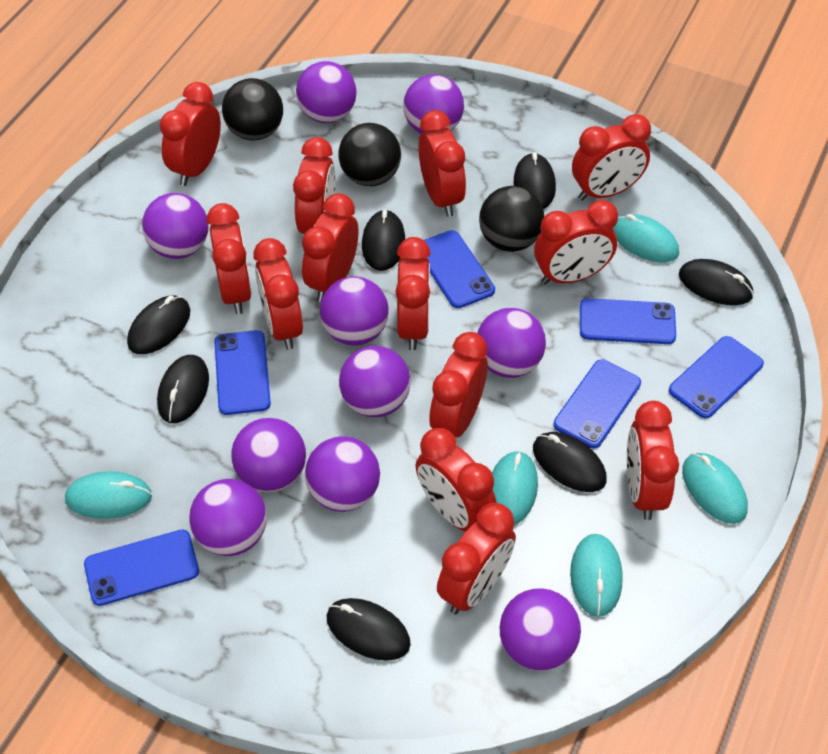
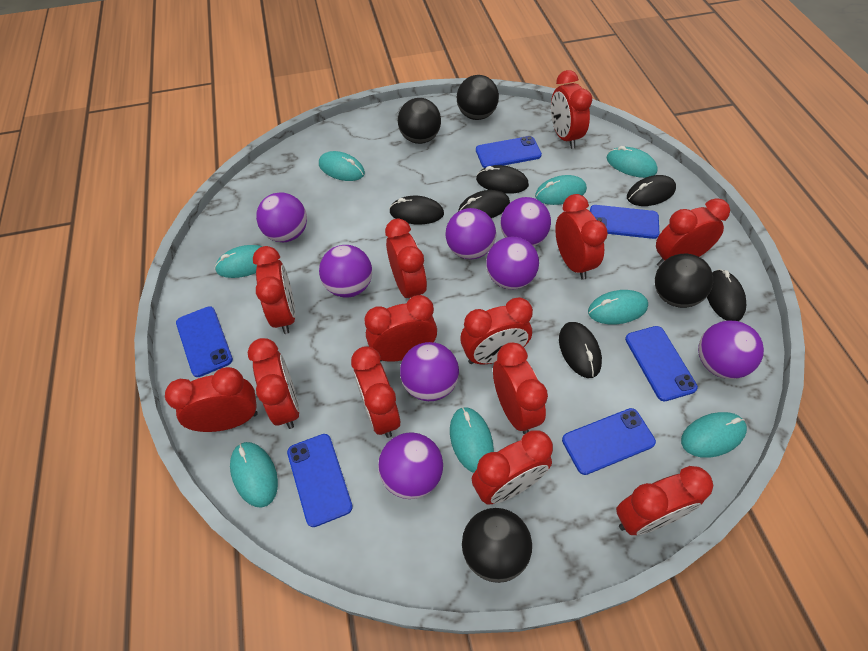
black ball: 3 -> 4
black mouse: 7 -> 6
purple ball: 10 -> 8
turquoise mouse: 5 -> 8

